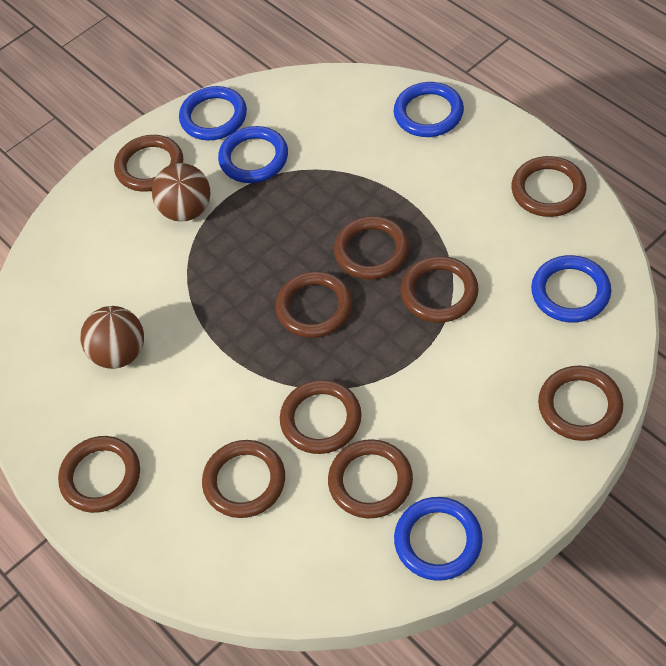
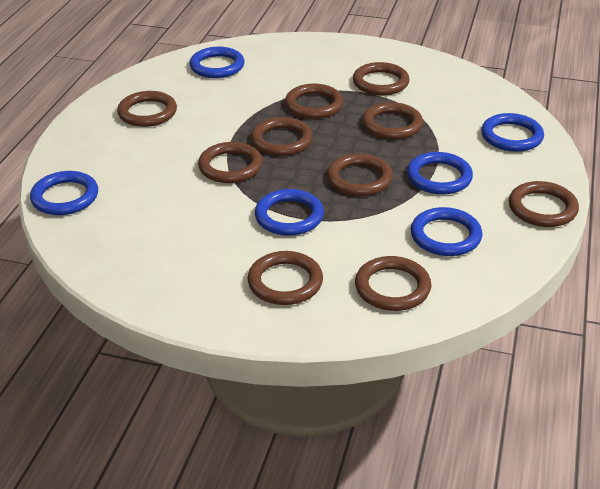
blue ring: 5 -> 6
brown ball: 2 -> 0

